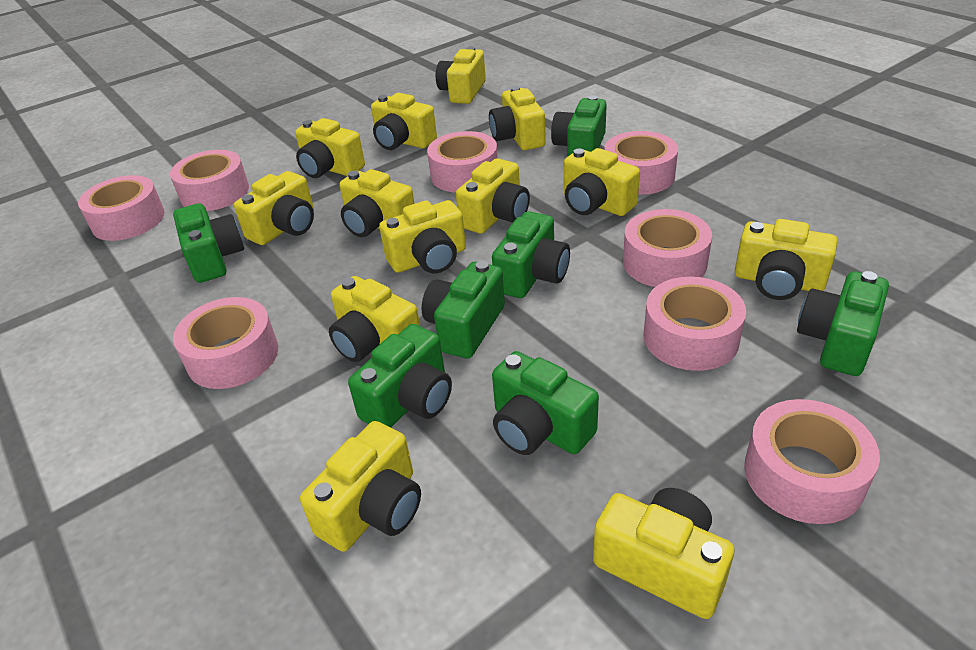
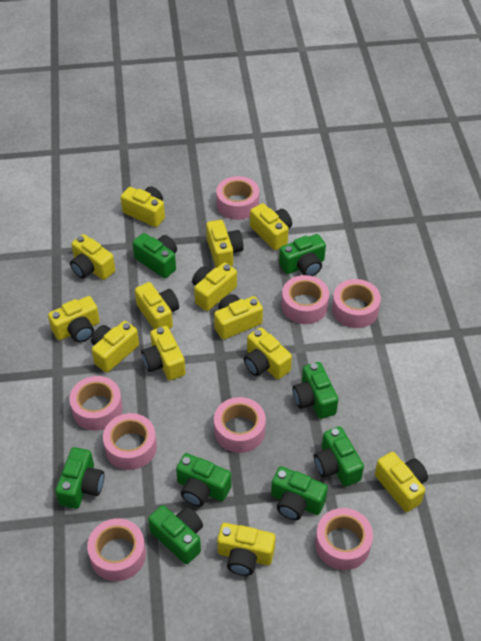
green camera: 7 -> 8

